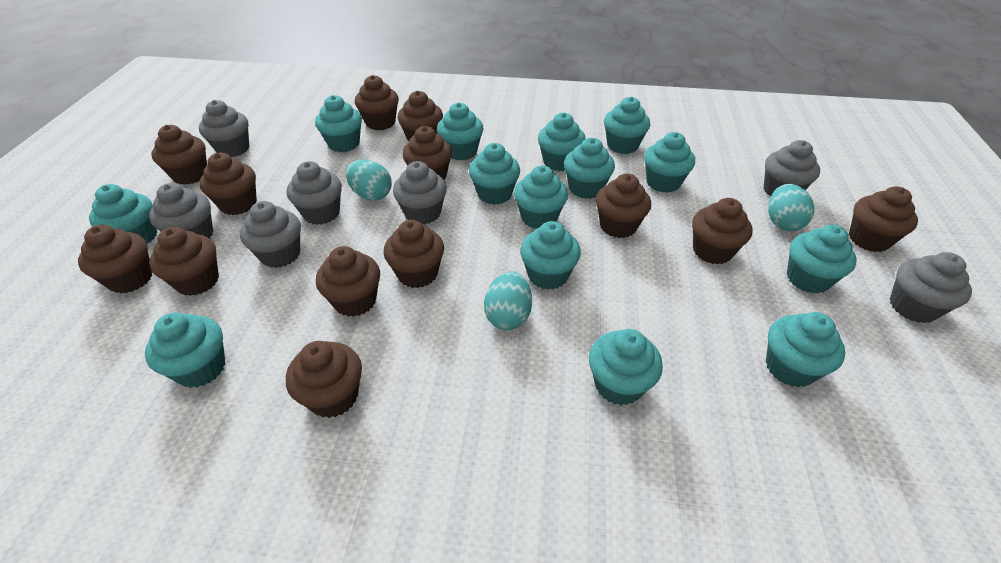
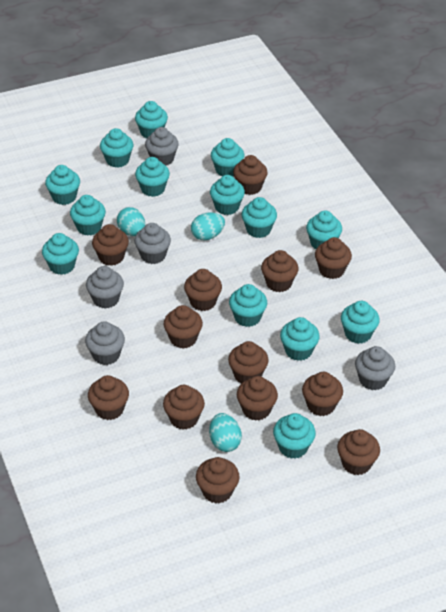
grey cupcake: 7 -> 5

